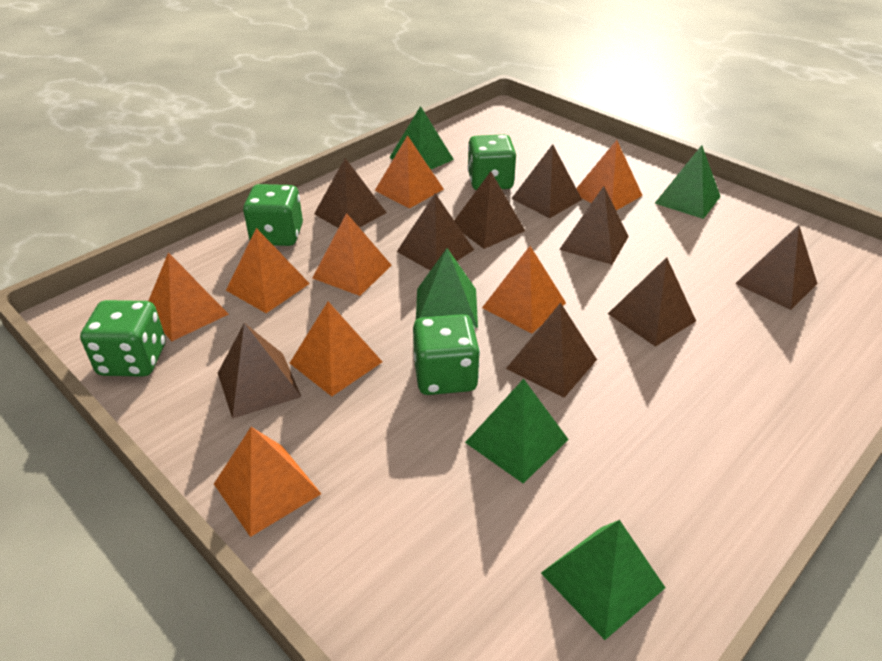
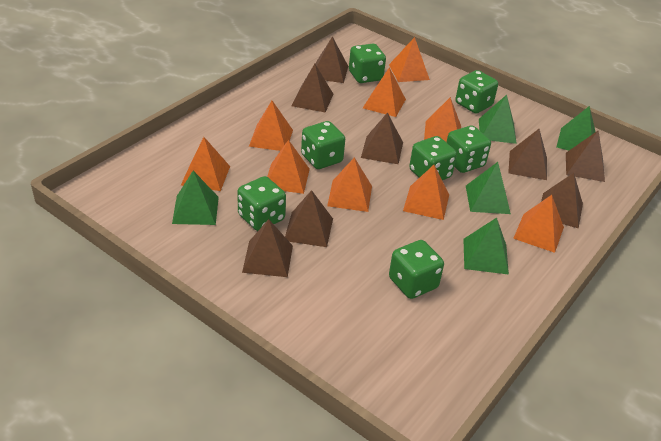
brown pyramid: 9 -> 8
green dice: 4 -> 7
orange pyramid: 8 -> 9

